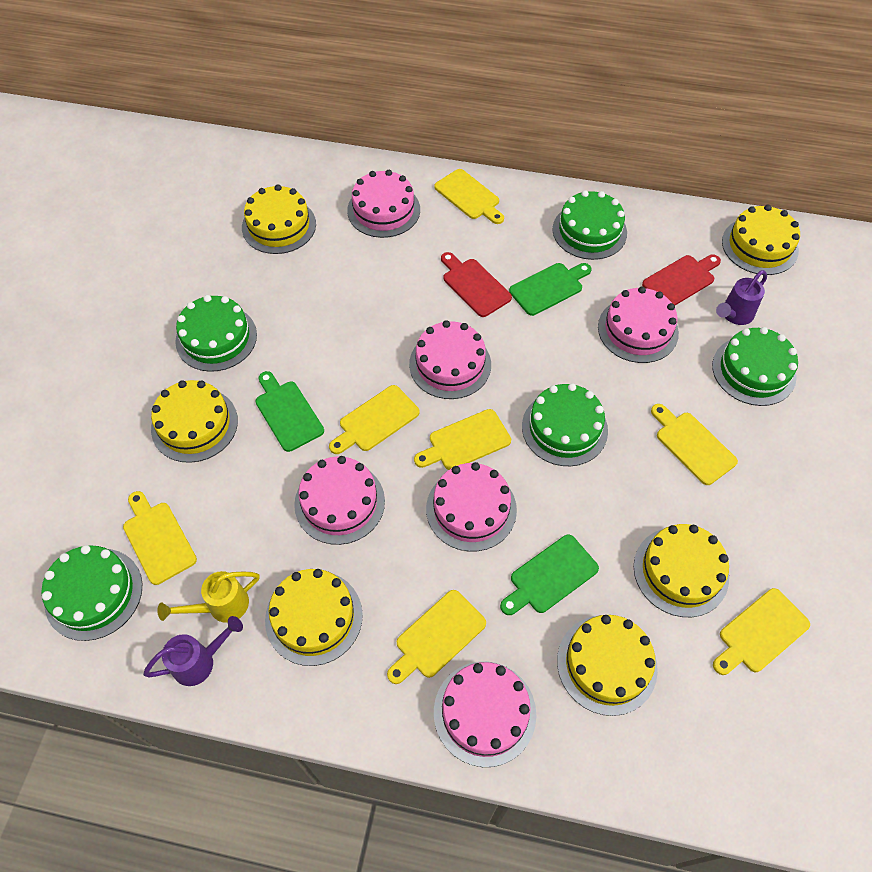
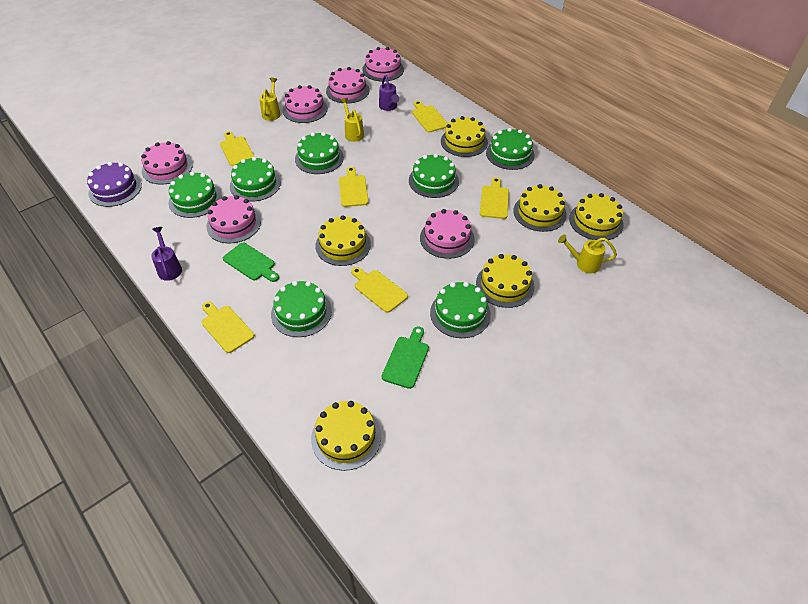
green cake: 5 -> 7
green cutting board: 3 -> 2
purple cake: 0 -> 1
red cutting board: 2 -> 0
yellow cutting board: 7 -> 6
yellow watering can: 1 -> 3

